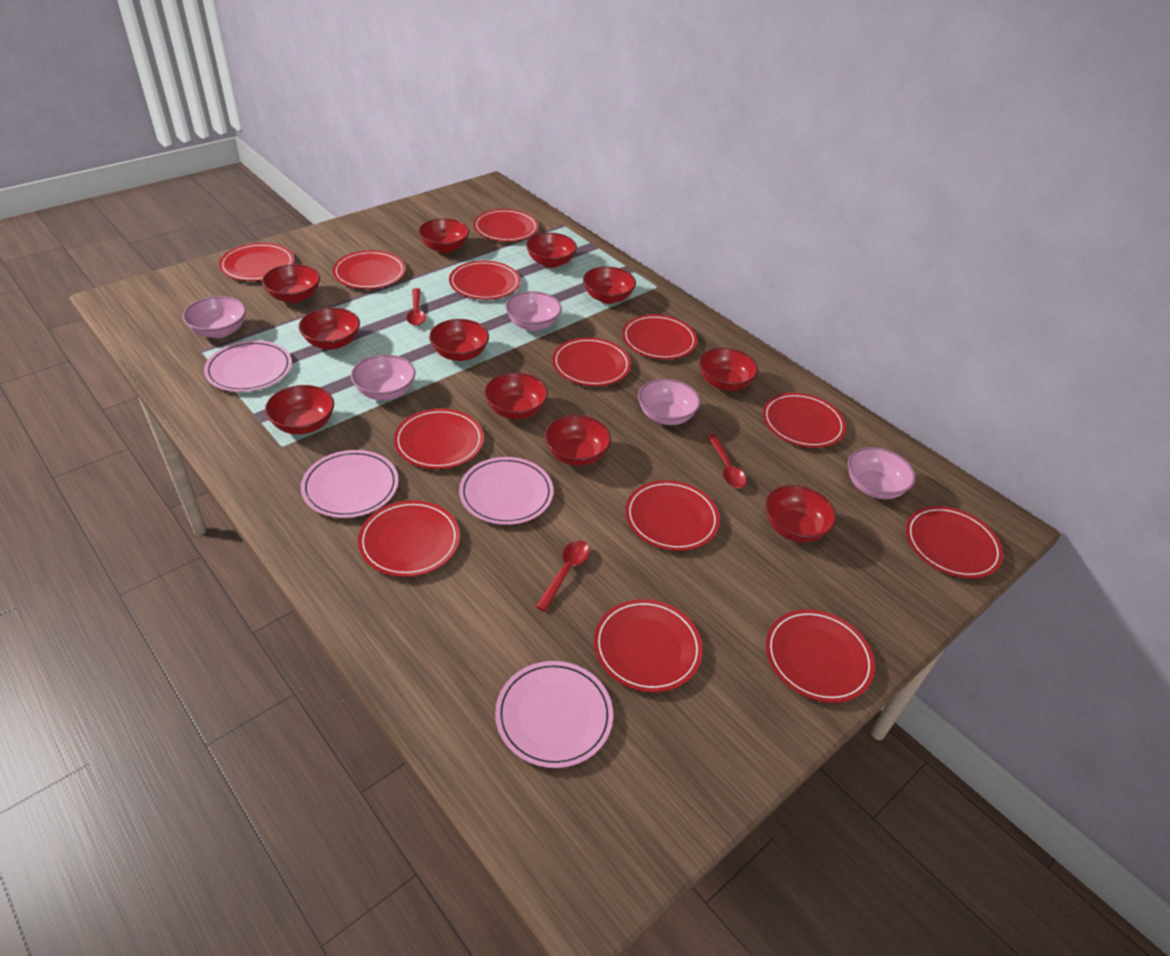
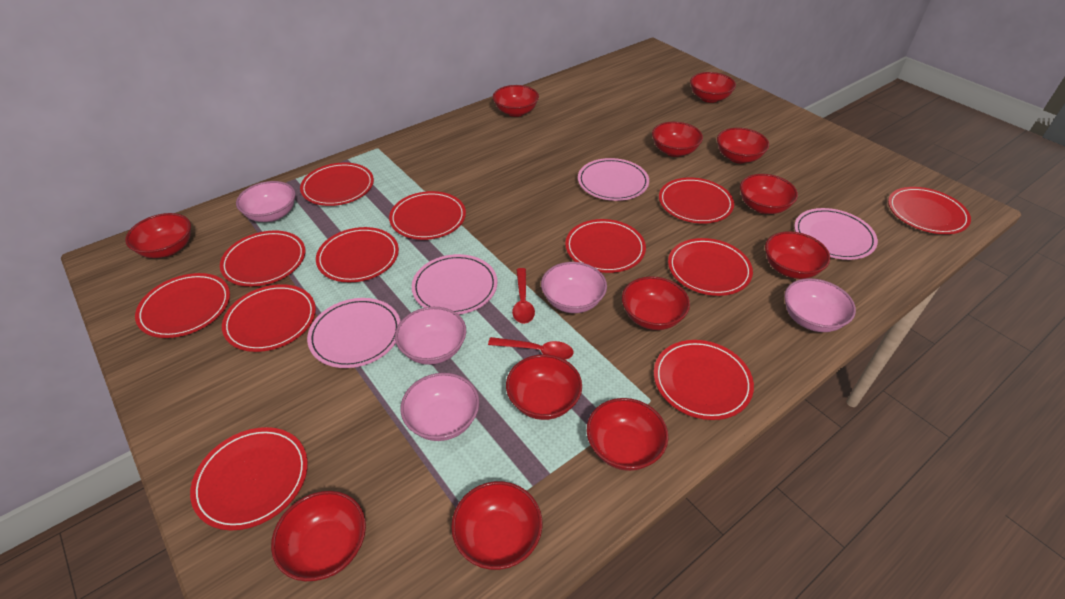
red bowl: 11 -> 12
red plate: 13 -> 12
red spoon: 3 -> 2

